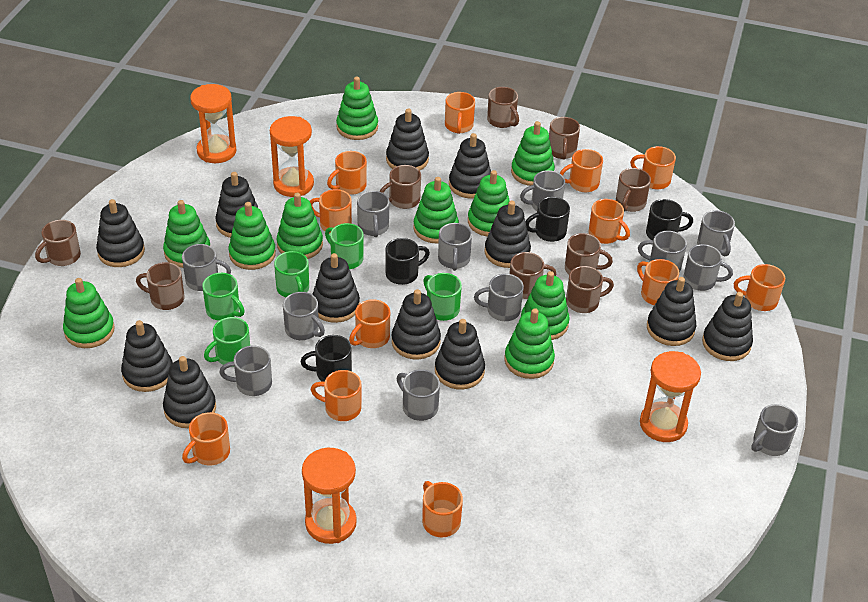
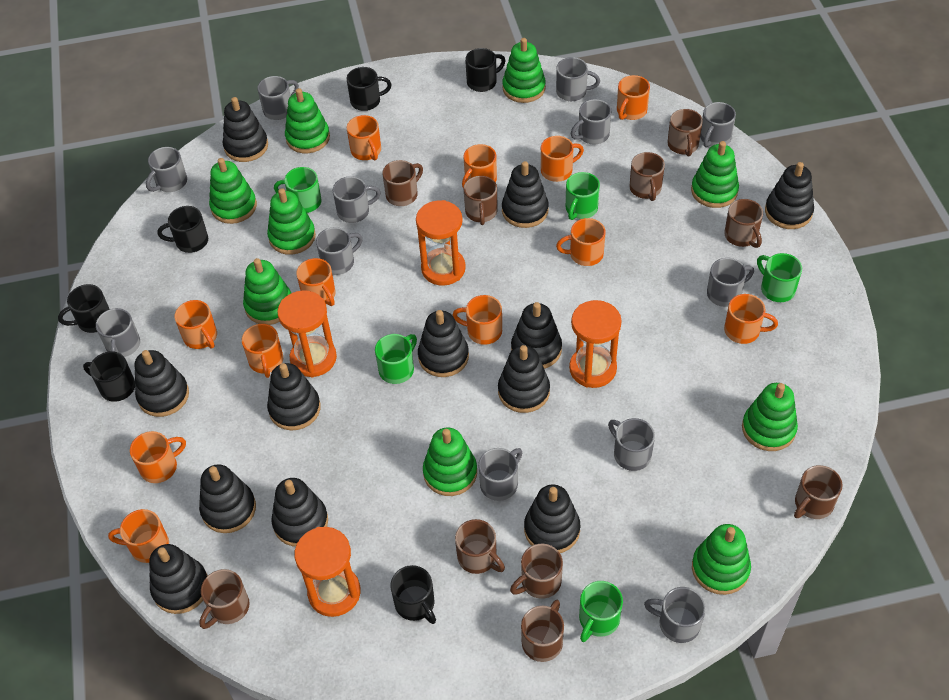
black mug: 4 -> 6
brown mug: 9 -> 10
green stacking toy: 10 -> 9

